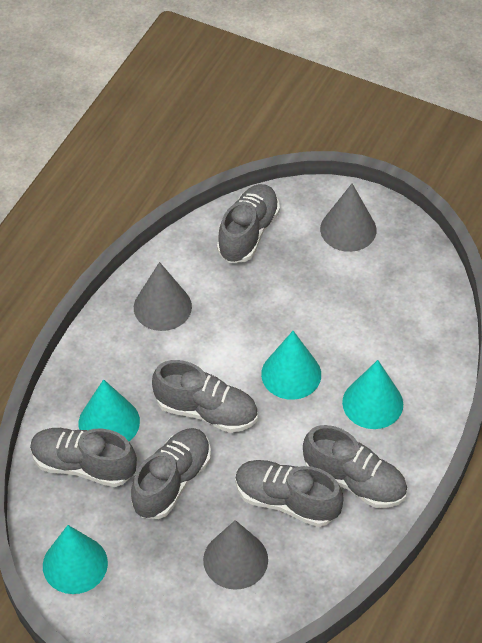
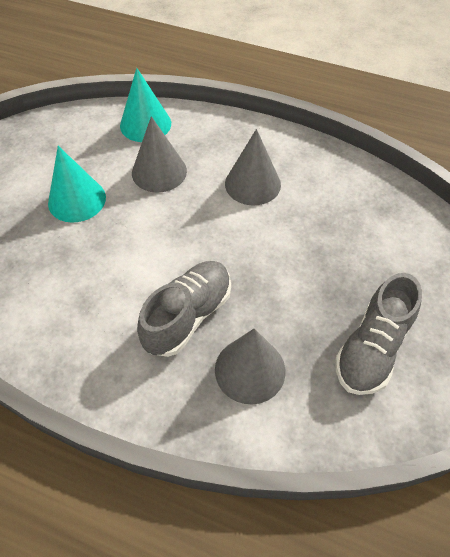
grey shoe: 6 -> 2
turquoise cone: 4 -> 2

